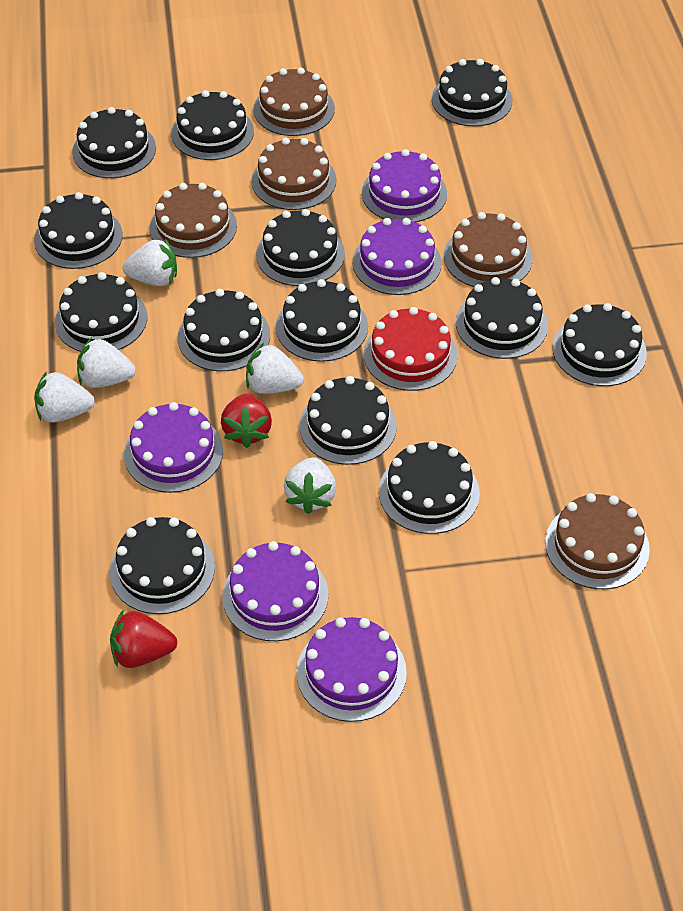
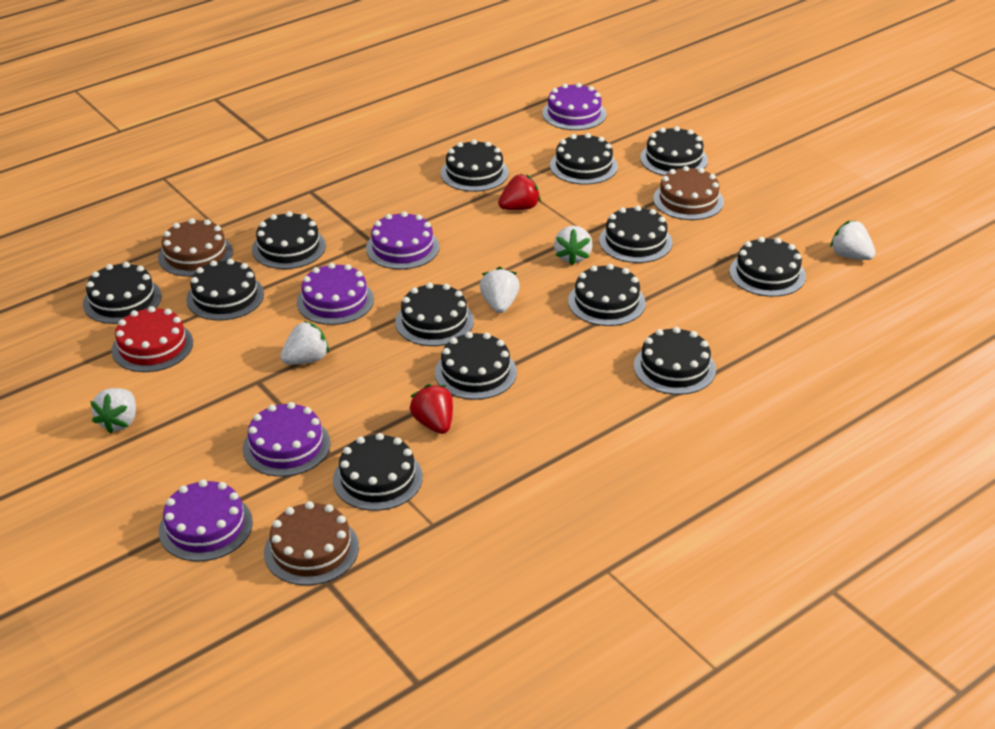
brown cake: 5 -> 3

